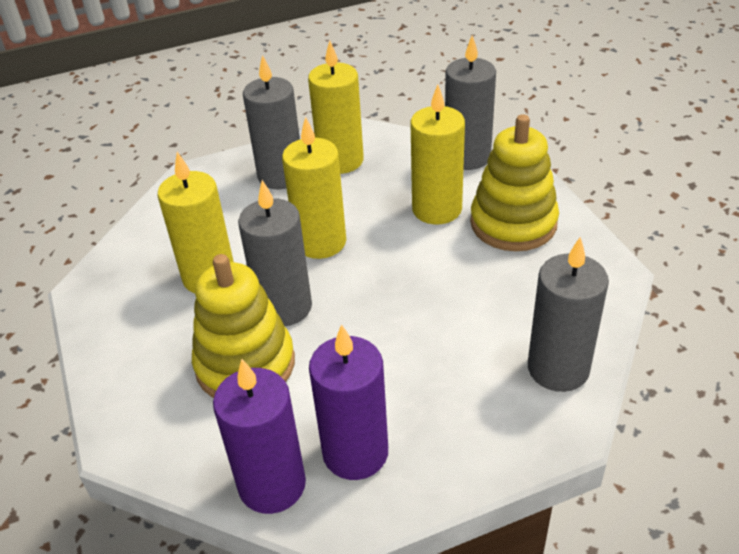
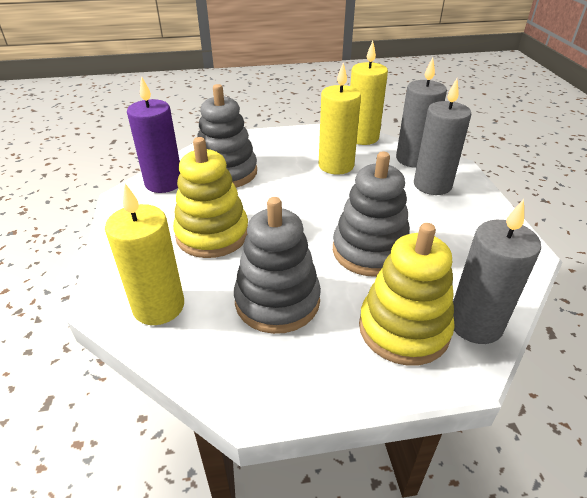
grey candle: 4 -> 3
grey stacking toy: 0 -> 3
purple candle: 2 -> 1
yellow candle: 4 -> 3

